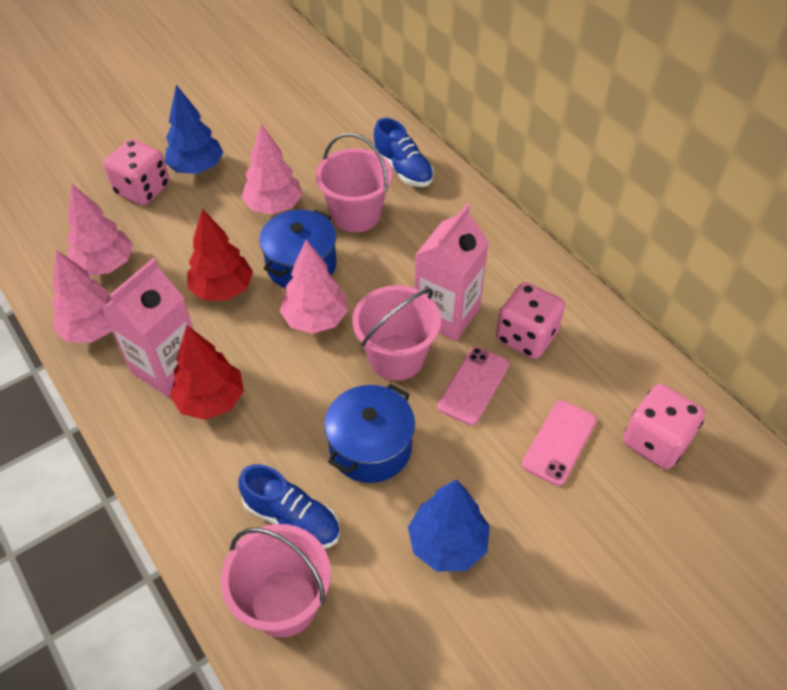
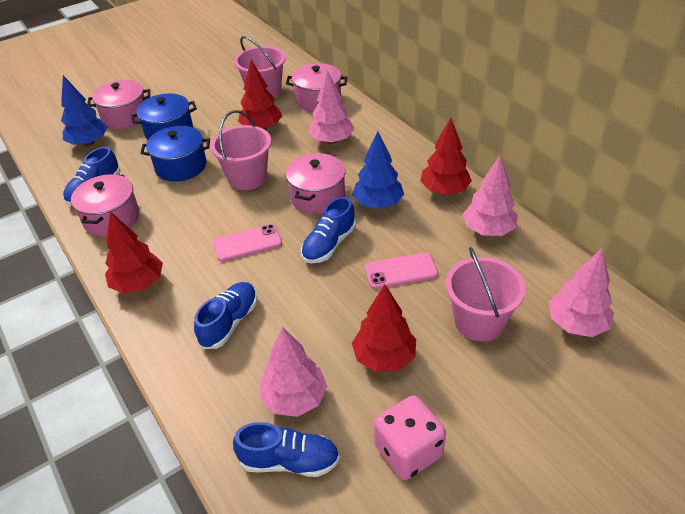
blue shoe: 2 -> 4
pink carton: 2 -> 0
pink dice: 3 -> 1
pink pot: 0 -> 4
red tree: 2 -> 4

